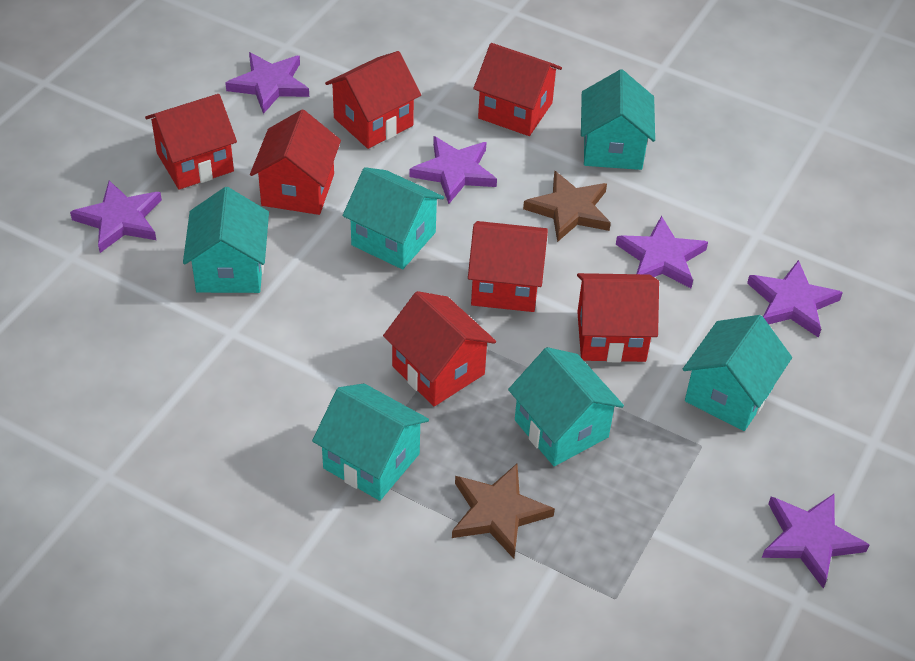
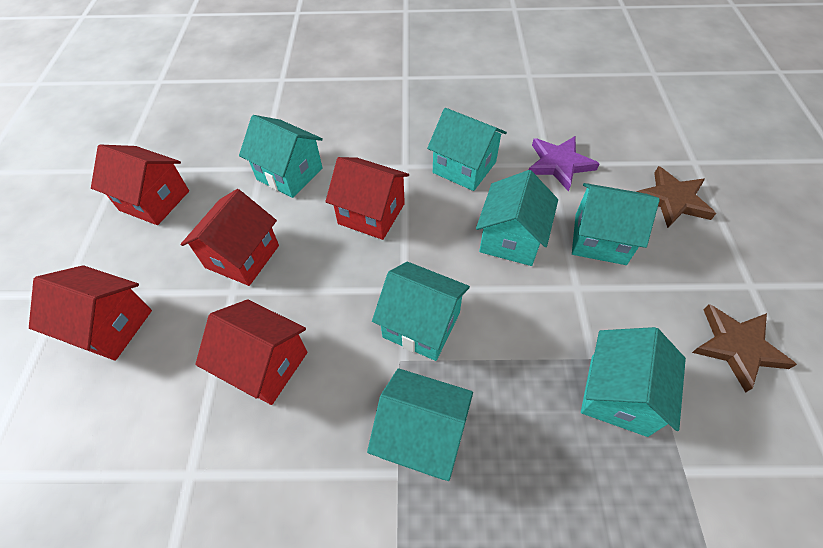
purple star: 6 -> 1
red house: 7 -> 5
turquoise house: 6 -> 7

